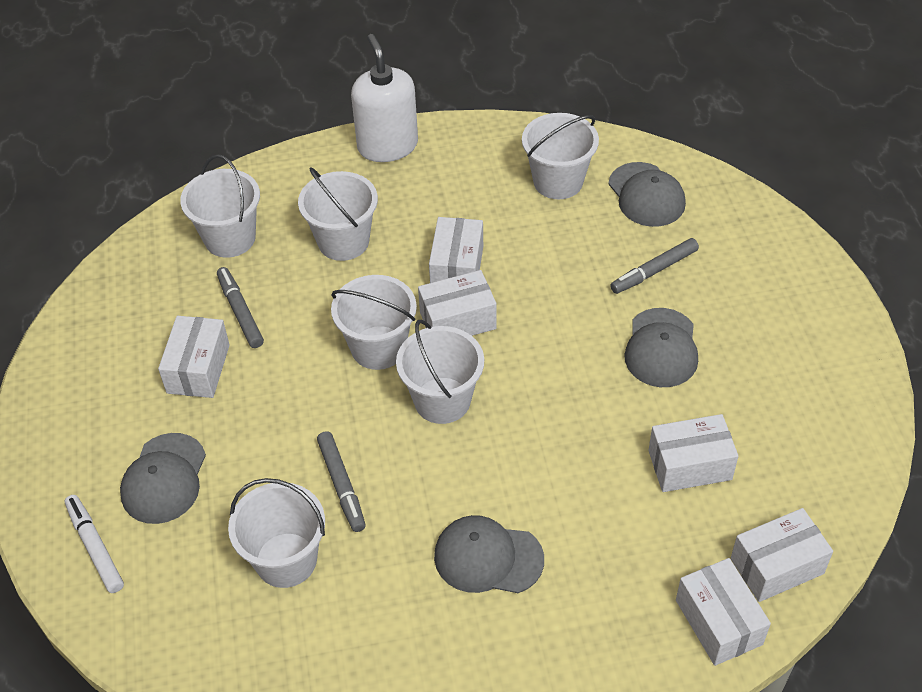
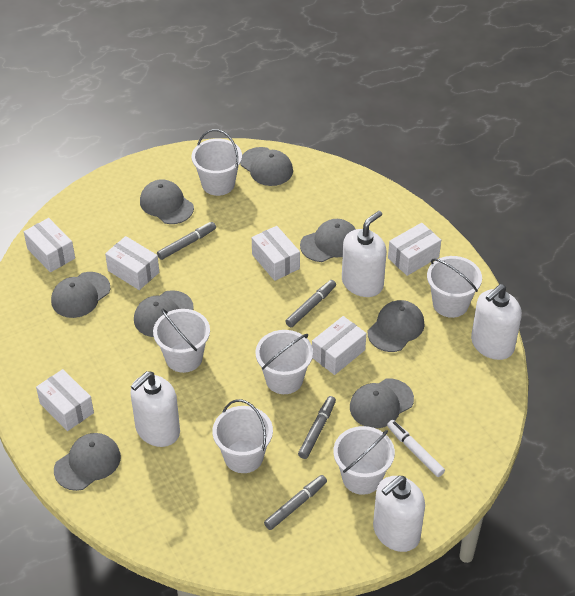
grey cap: 4 -> 8
grey marker: 3 -> 4
white soap dispenser: 1 -> 4

